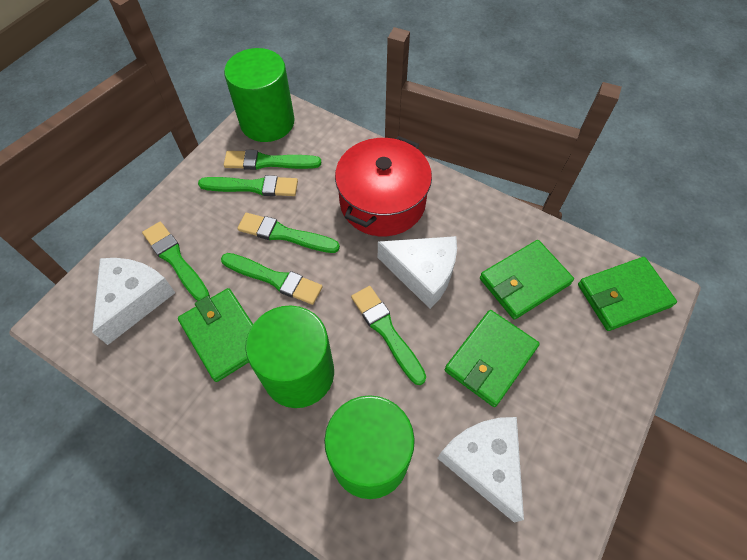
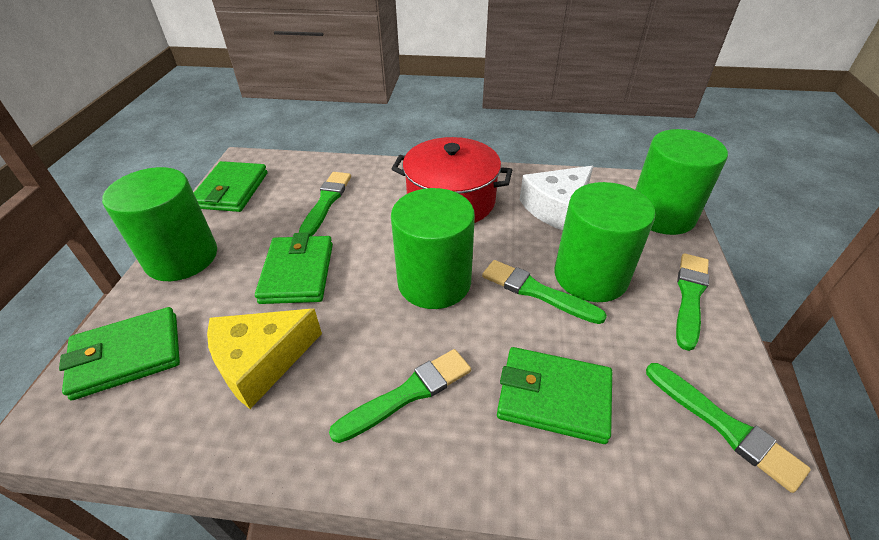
green brush: 6 -> 5
green cylinder: 3 -> 4
white cheese: 3 -> 1
yellow cheese: 0 -> 1

